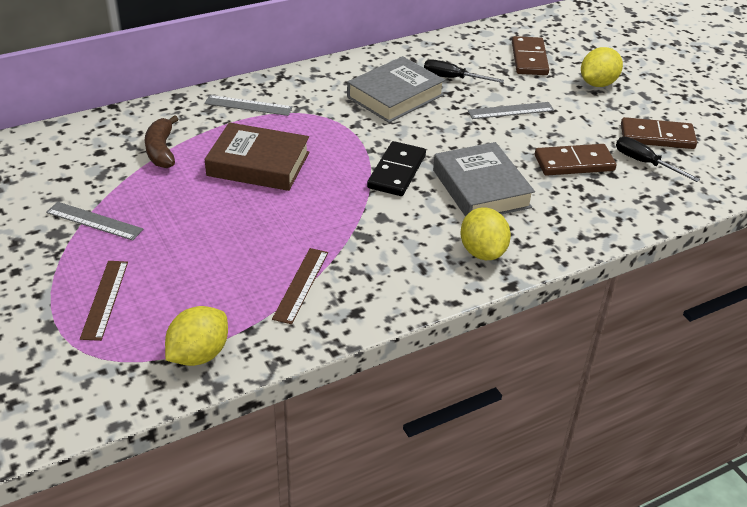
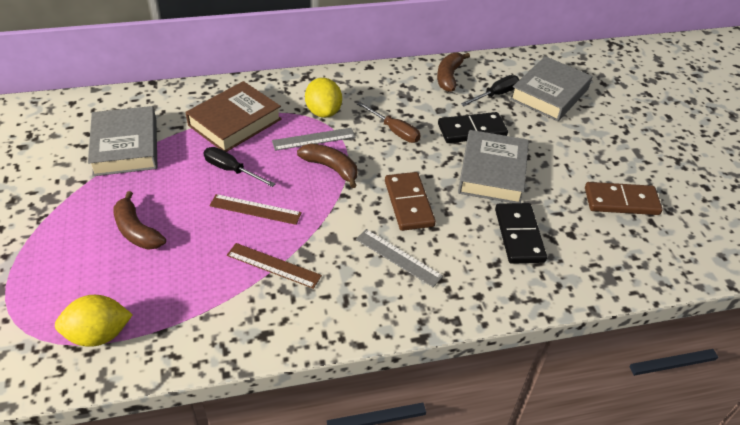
black domino: 1 -> 2
brown banana: 1 -> 3
brown domino: 3 -> 2
brown screwdriver: 0 -> 1
grey book: 2 -> 3
grey ruler: 3 -> 2
yellow lemon: 3 -> 2

